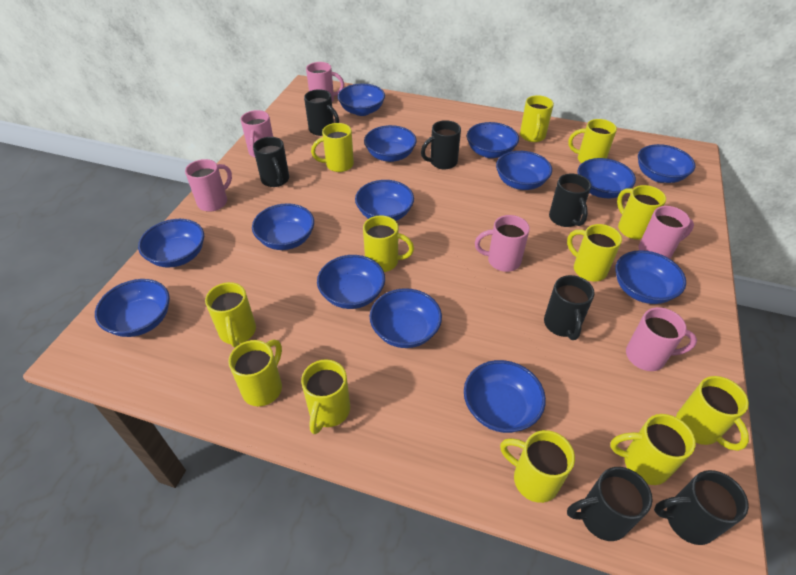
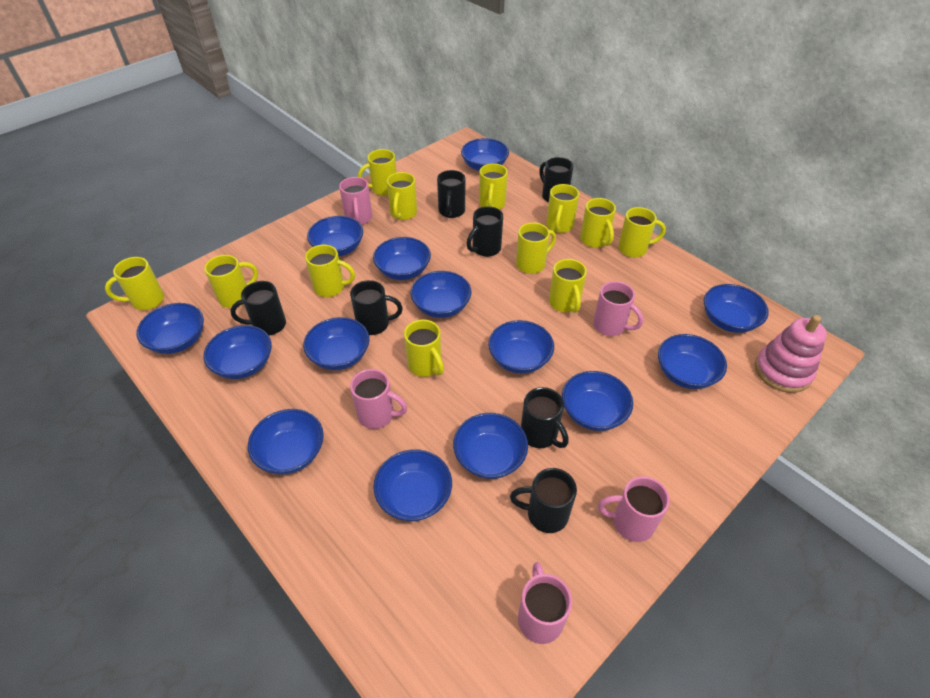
pink mug: 6 -> 5
pink stacking toy: 0 -> 1

